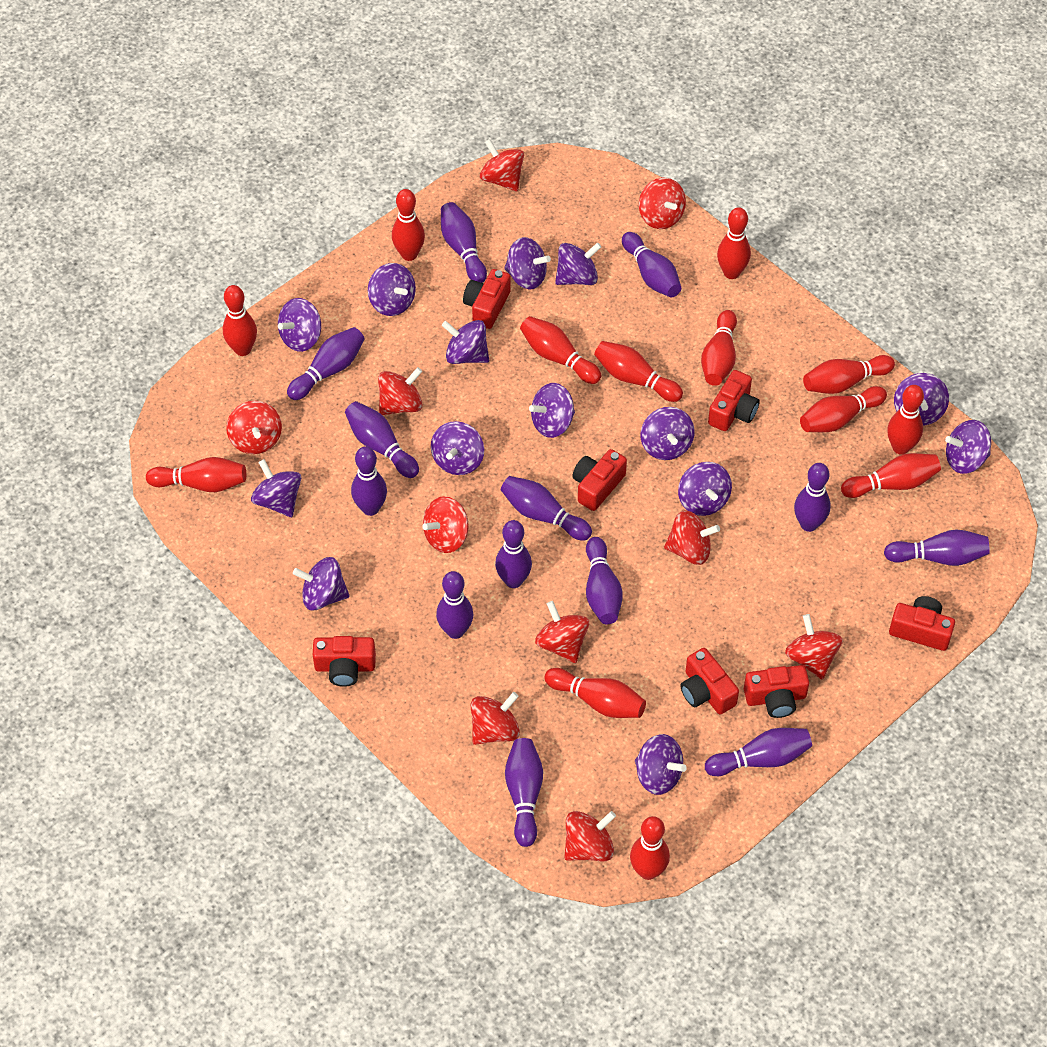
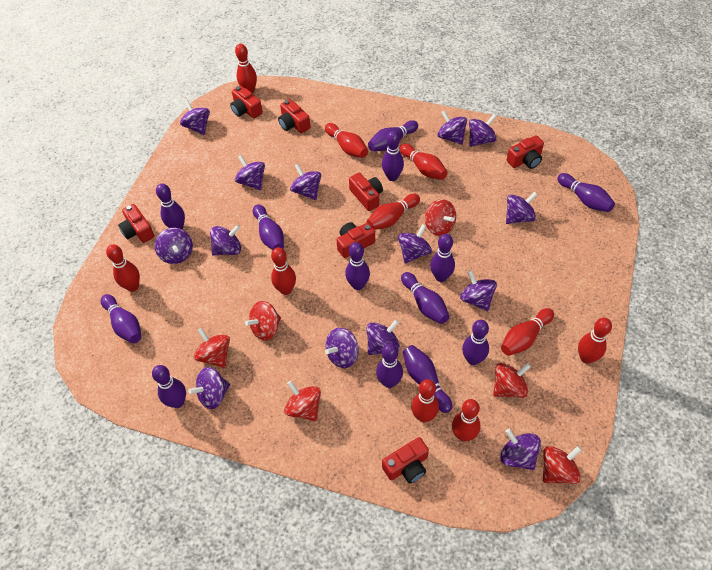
red bowling pin: 13 -> 10
red spinning top: 10 -> 6

